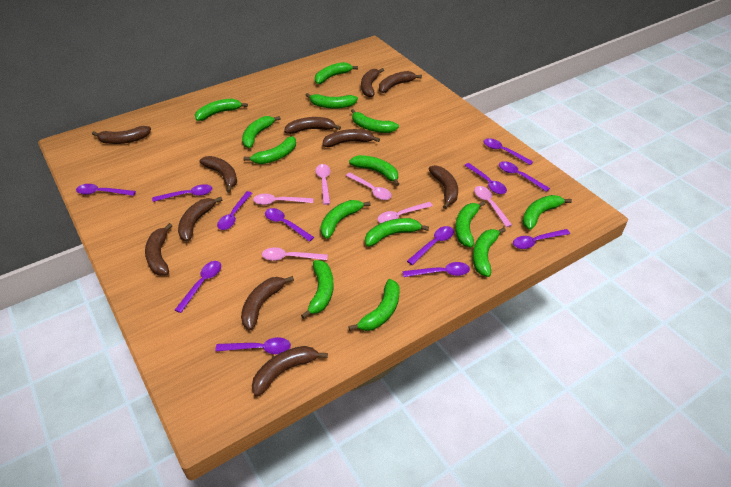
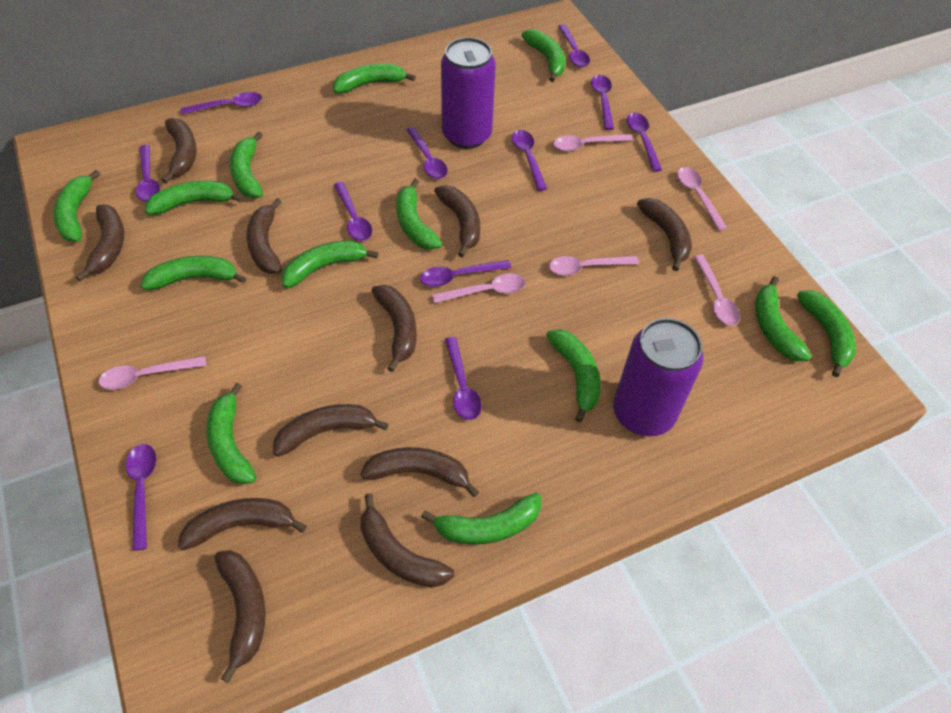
green banana: 14 -> 13
purple can: 0 -> 2
purple spoon: 12 -> 11

